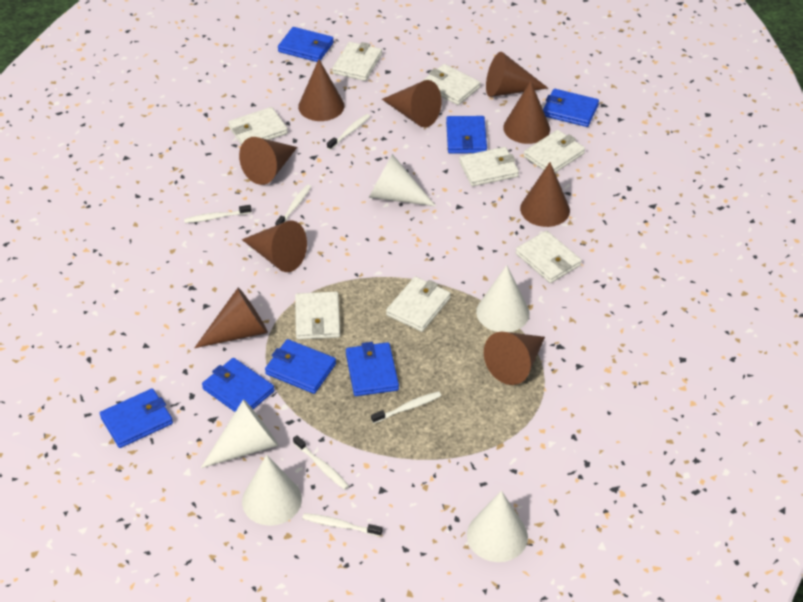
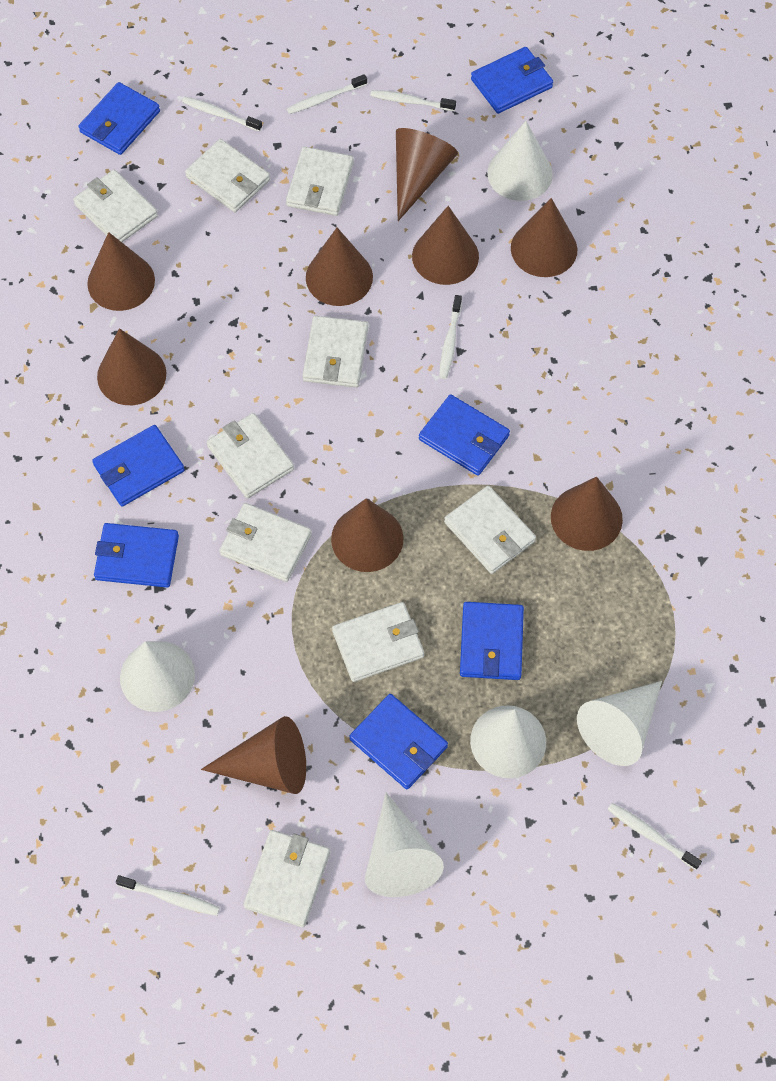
white wallet: 8 -> 9

